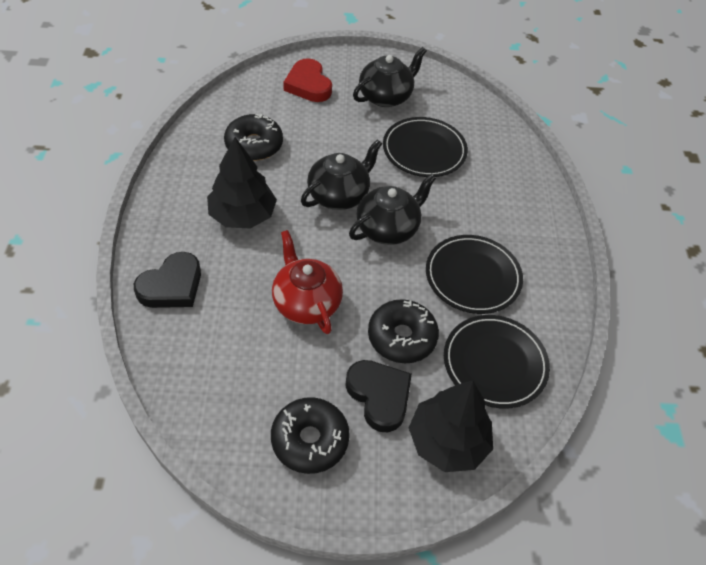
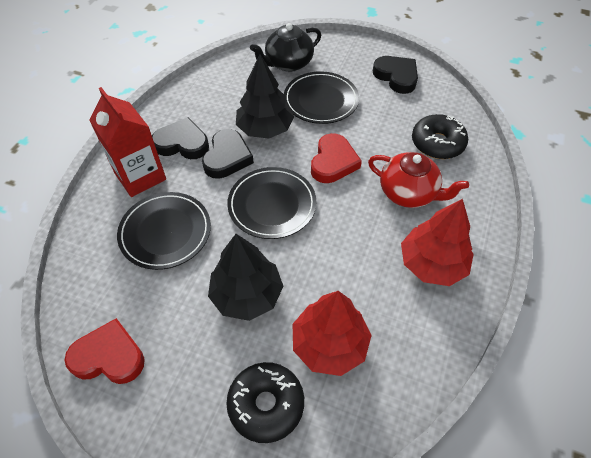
black donut: 3 -> 2
black heart: 2 -> 3
black teapot: 3 -> 1
red carton: 0 -> 1
red heart: 1 -> 2
red tree: 0 -> 2

